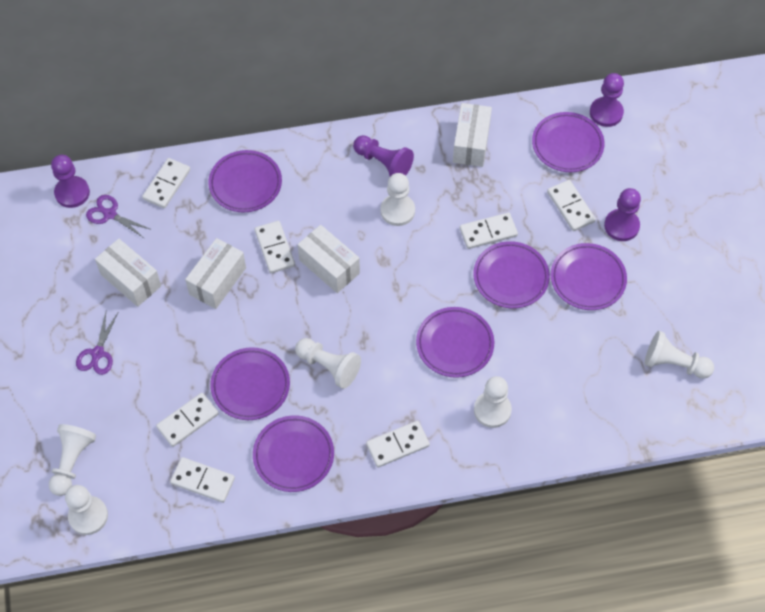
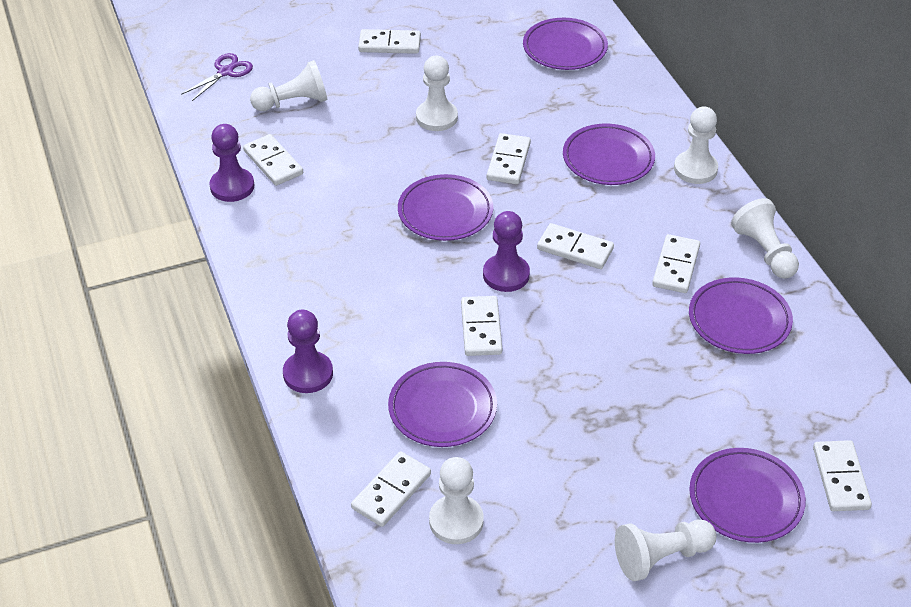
purple pawn: 4 -> 3
purple plate: 7 -> 6
purple scissors: 2 -> 1
white box: 4 -> 0
white domino: 7 -> 8

